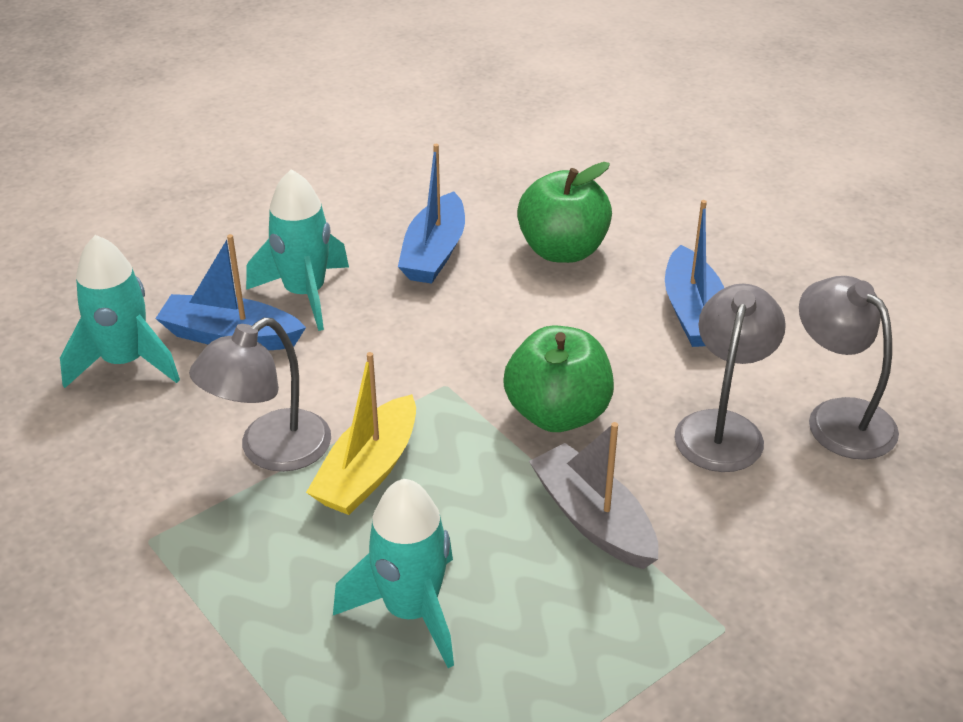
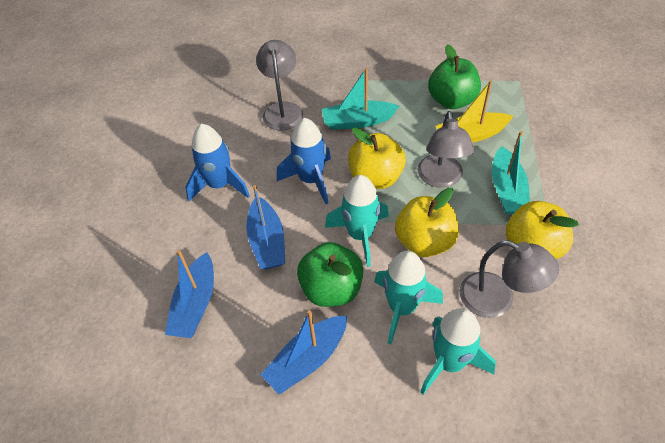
blue rocket: 0 -> 2
grey boat: 1 -> 0
turquoise boat: 0 -> 2
yellow apple: 0 -> 3

